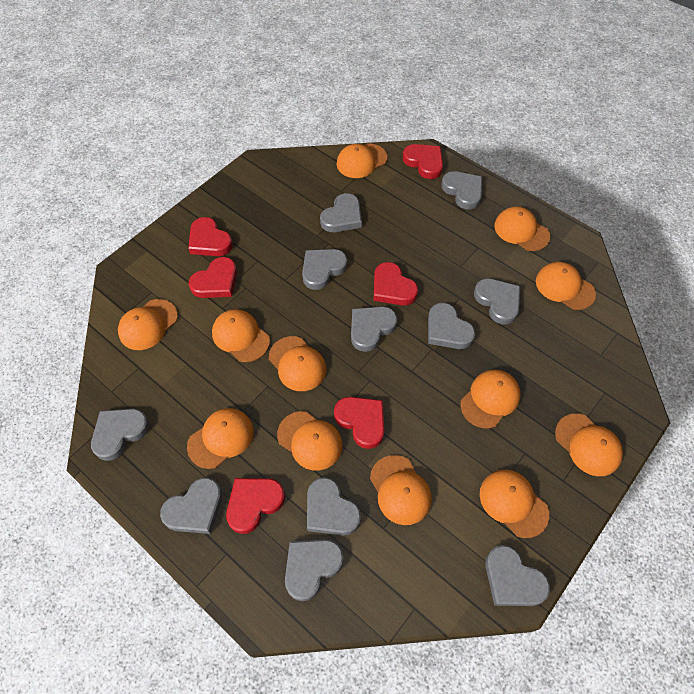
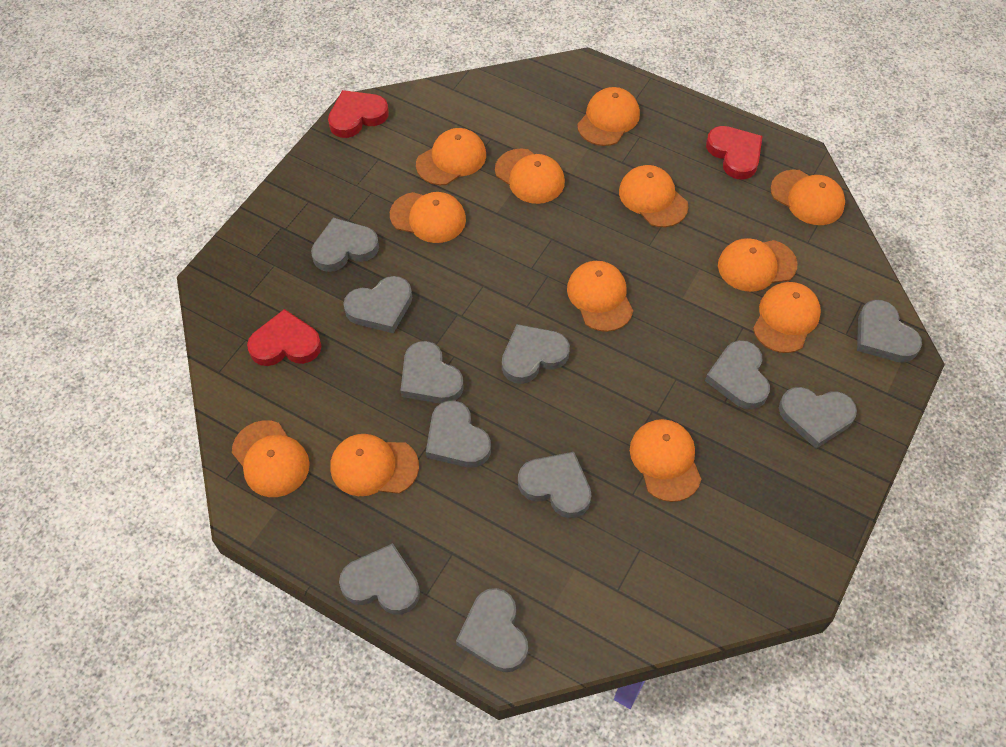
red heart: 6 -> 3

